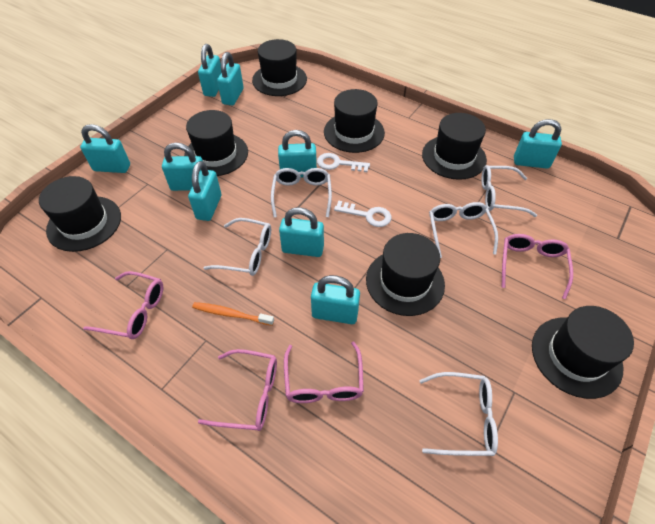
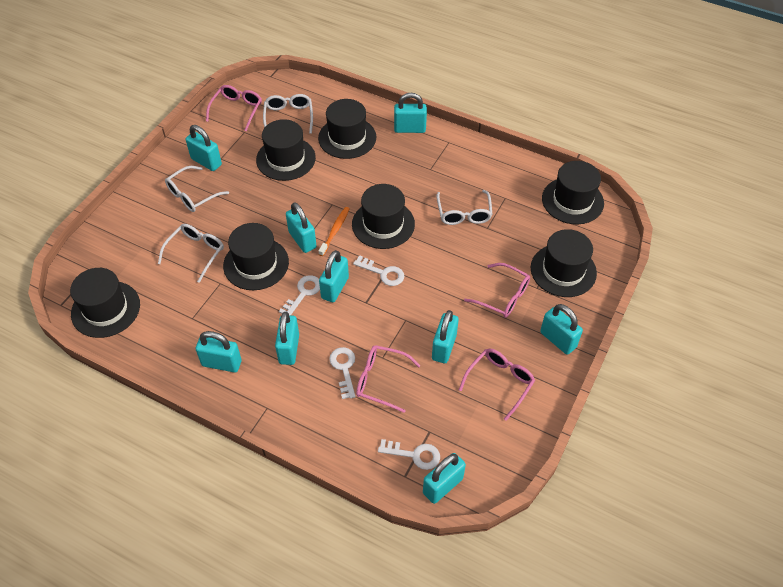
white glasses: 5 -> 4
white key: 2 -> 4

